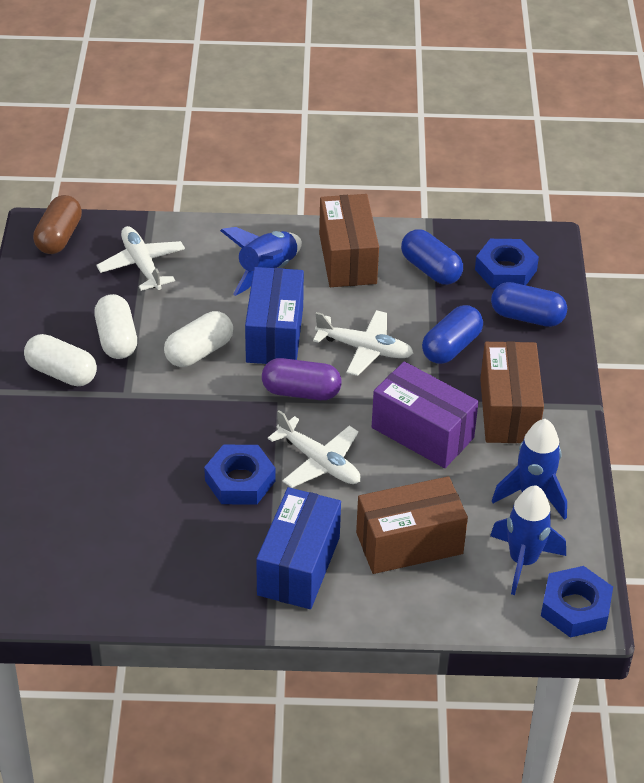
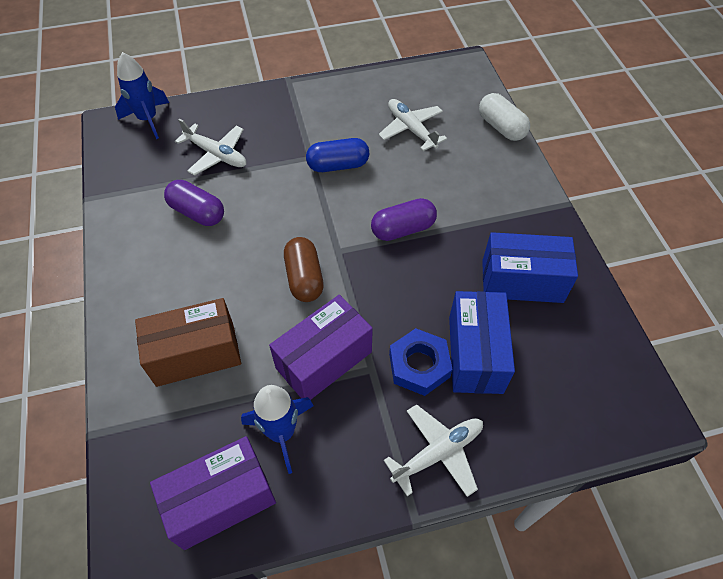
blue capsule: 3 -> 1
blue nut: 3 -> 1
blue rocket: 3 -> 2
brown box: 3 -> 1
purple box: 1 -> 2
purple capsule: 1 -> 2
white capsule: 3 -> 1

